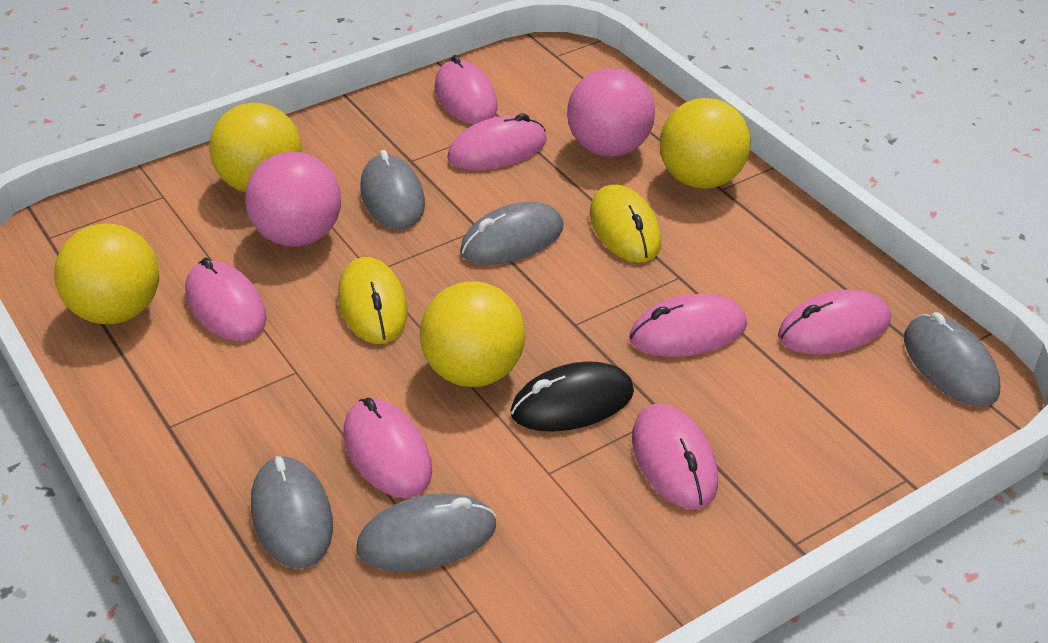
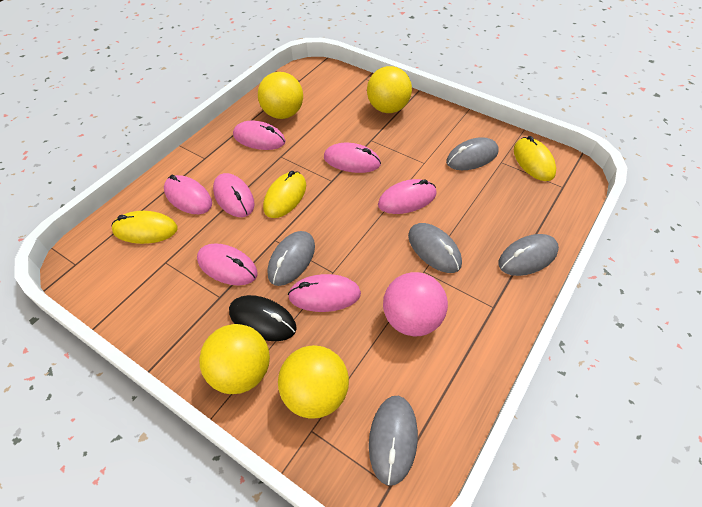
pink ball: 2 -> 1
yellow mouse: 2 -> 3

